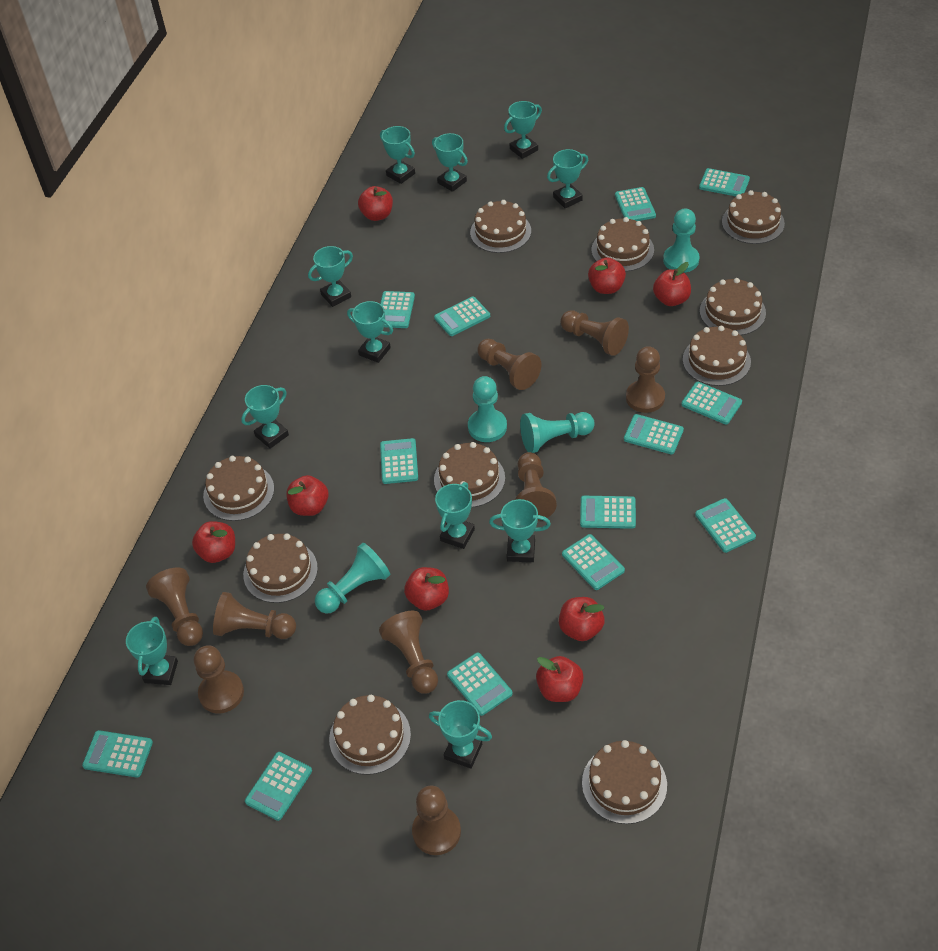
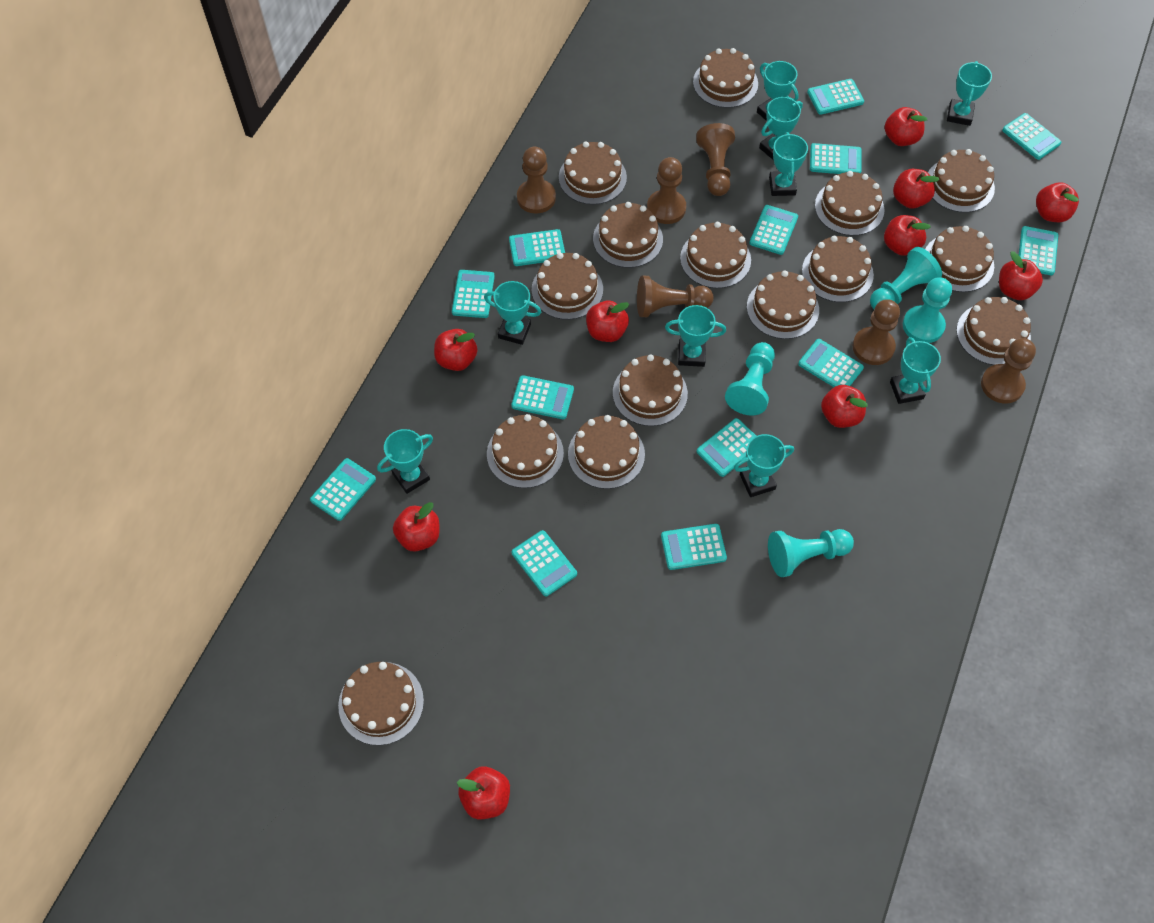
brown cake: 10 -> 15
brown pawn: 9 -> 6
red apple: 8 -> 10
turquoise trophy: 11 -> 9

